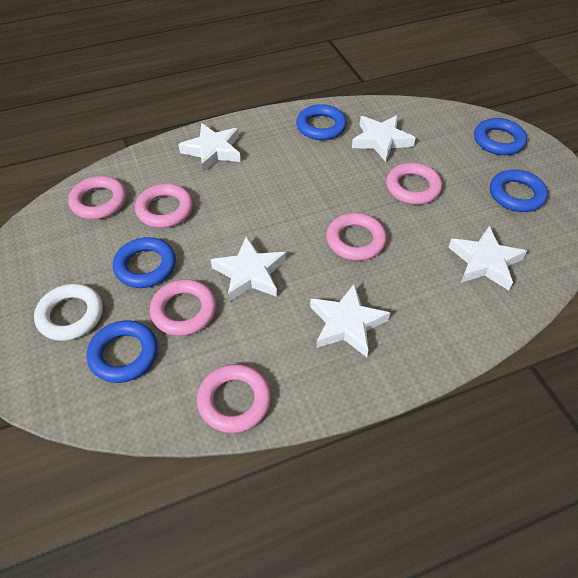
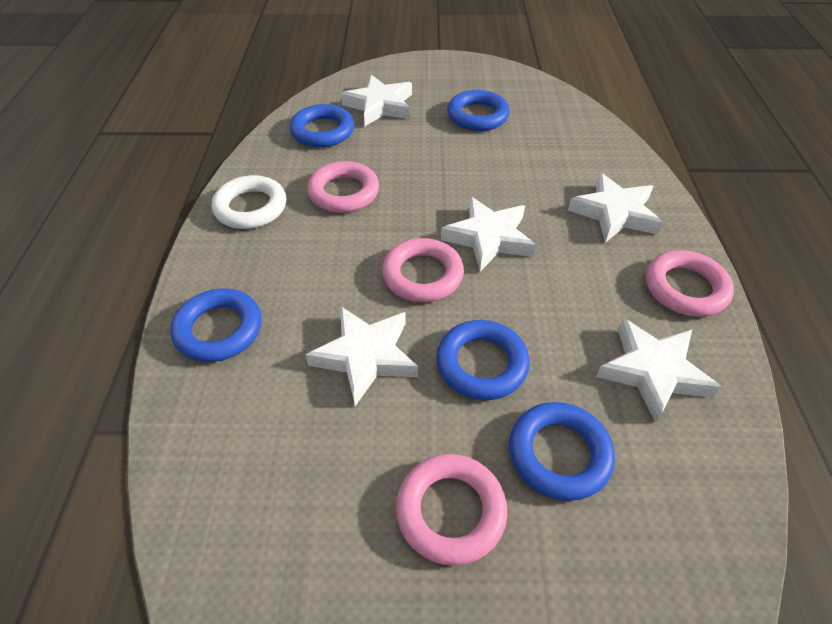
pink ring: 6 -> 4

